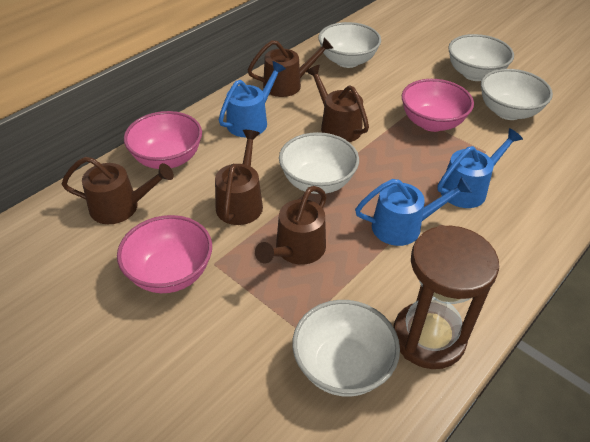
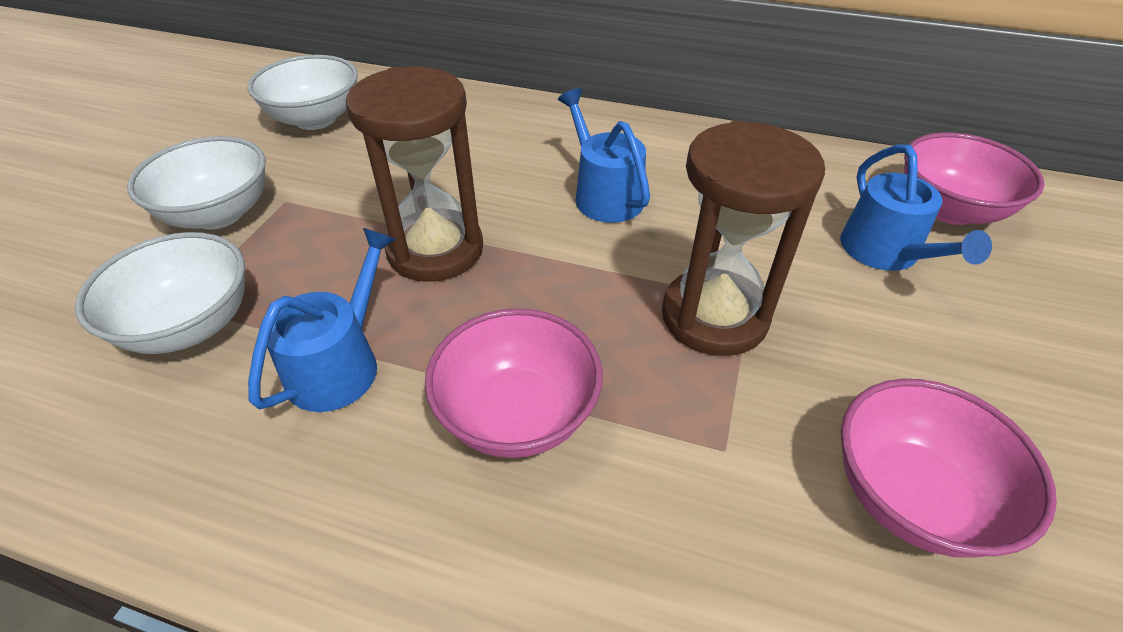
brown hourglass: 1 -> 2
brown watering can: 5 -> 0
white bowl: 5 -> 3

